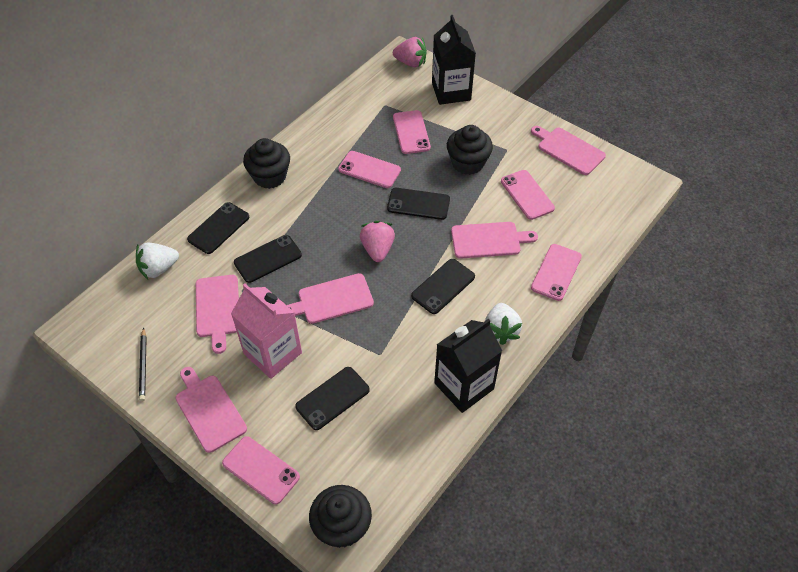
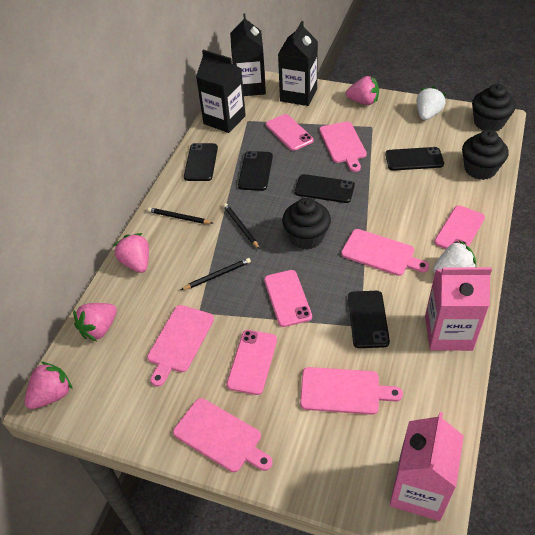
black carton: 2 -> 3
black pencil: 1 -> 3
pink carton: 1 -> 2
pink phone: 5 -> 4
pink strawberry: 2 -> 4

